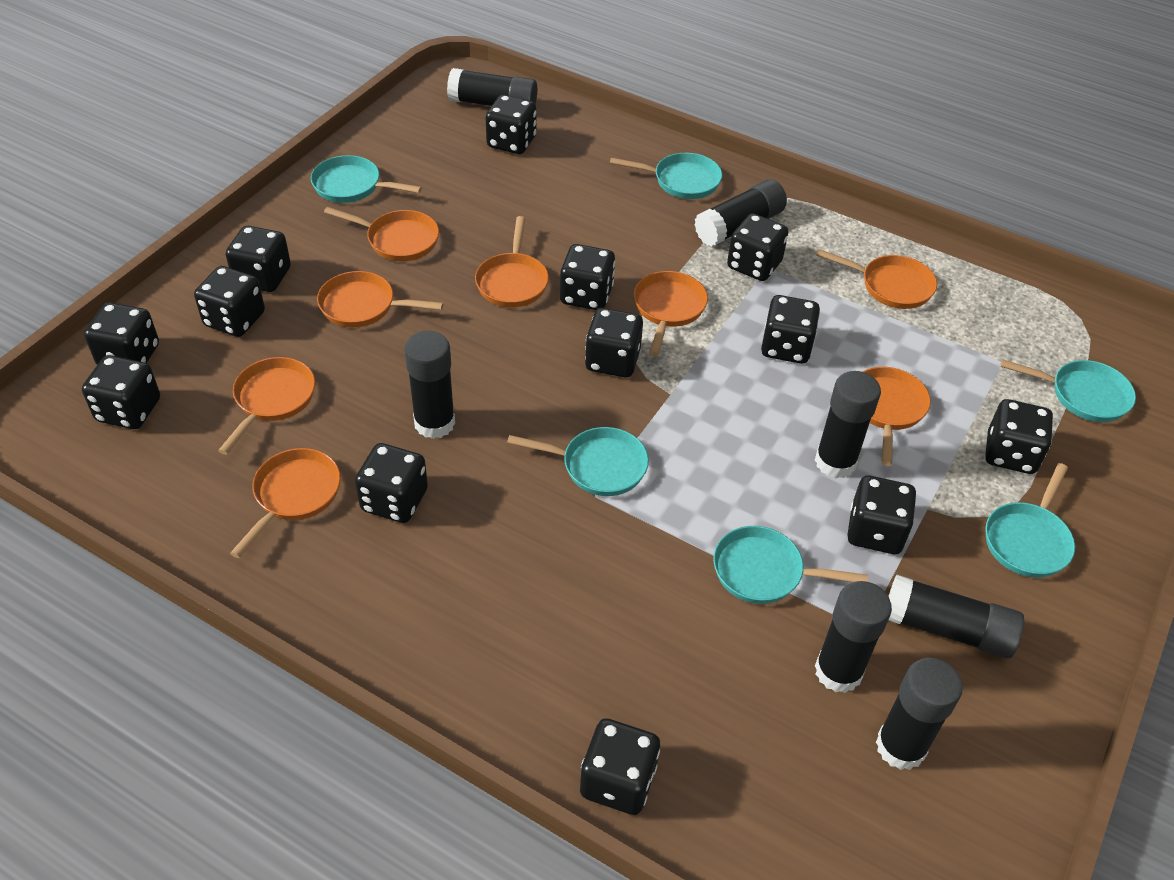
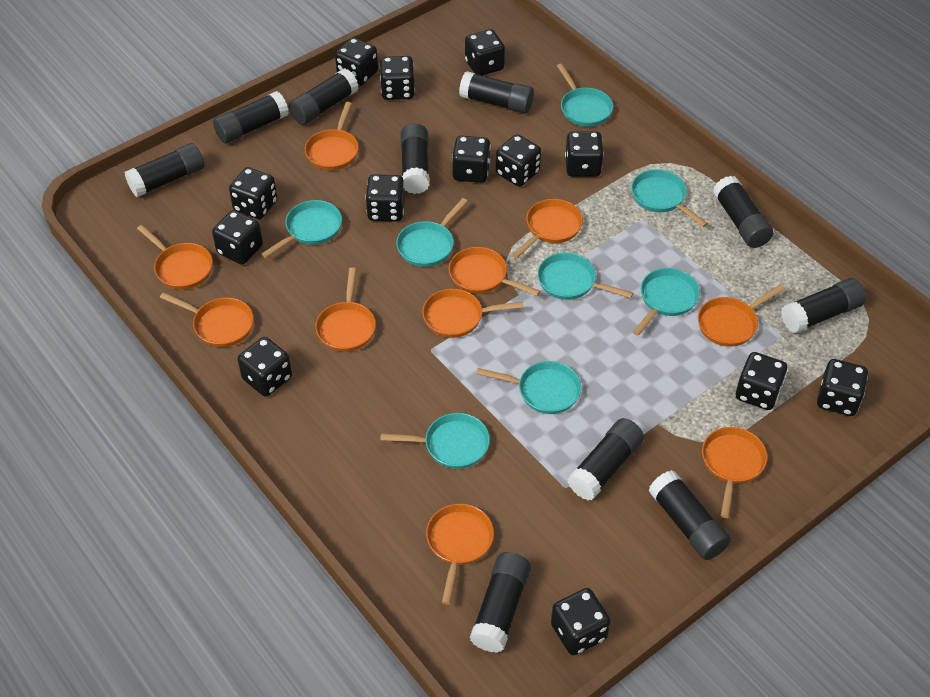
black glue stick: 7 -> 10
orange pan: 8 -> 10
turquoise pan: 6 -> 8

